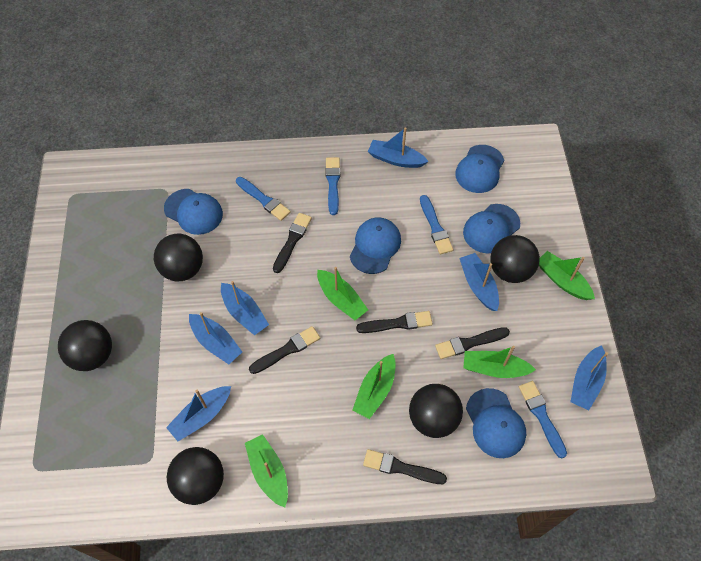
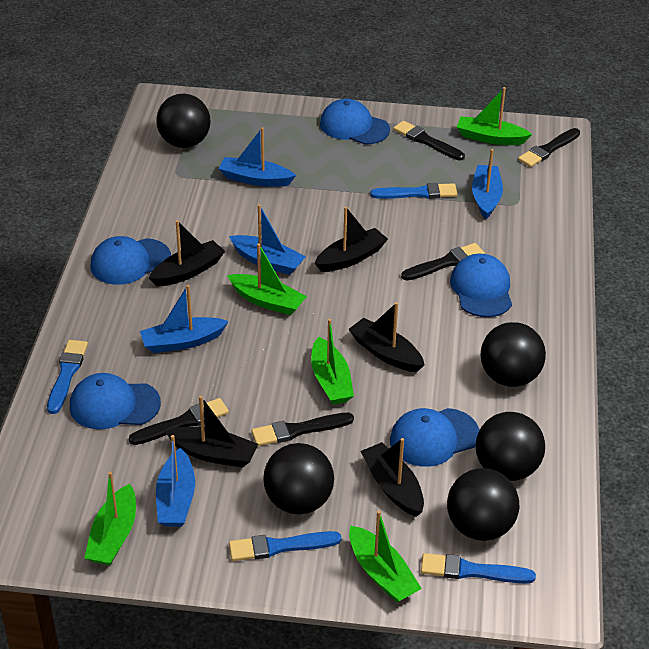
black boat: 0 -> 5
blue boat: 6 -> 5

